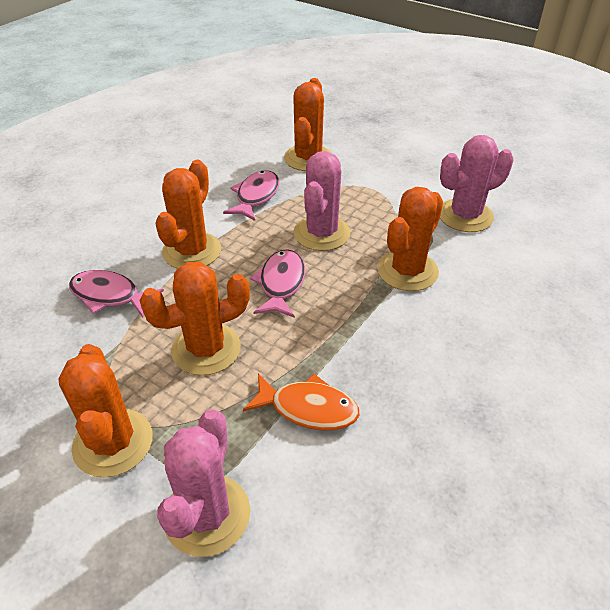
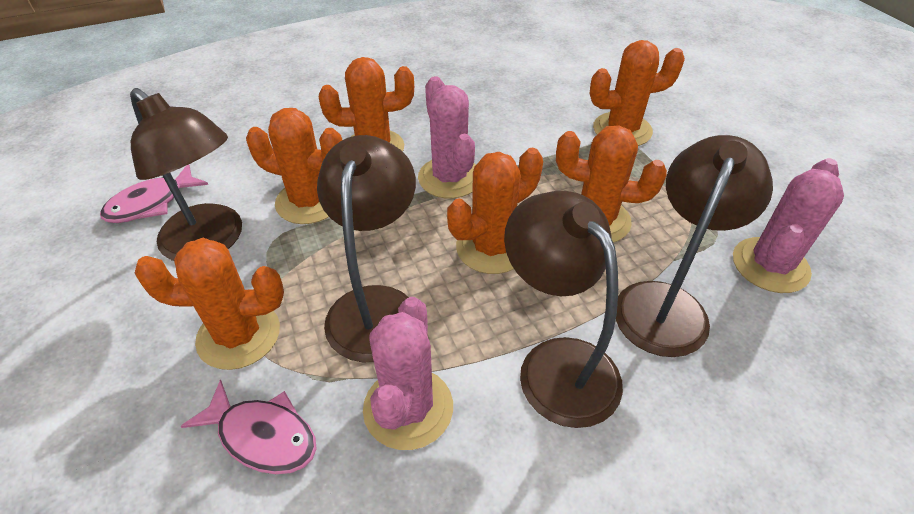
brown lamp: 0 -> 4
orange cactus: 5 -> 6
orange fish: 1 -> 0
pink fish: 3 -> 2

